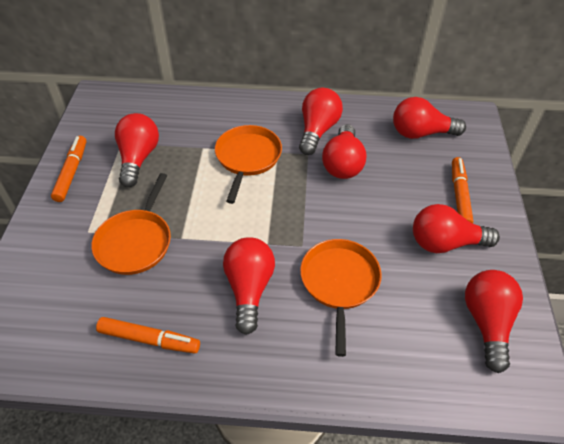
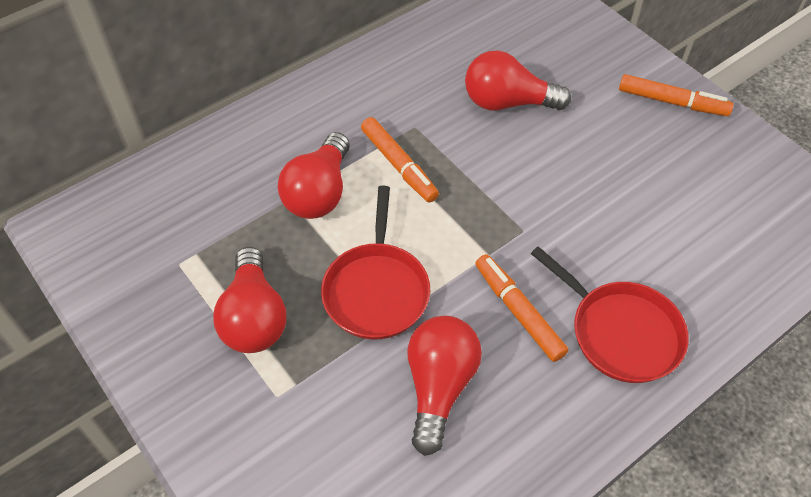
orange pan: 3 -> 0
red light bulb: 7 -> 4
red pan: 0 -> 2

